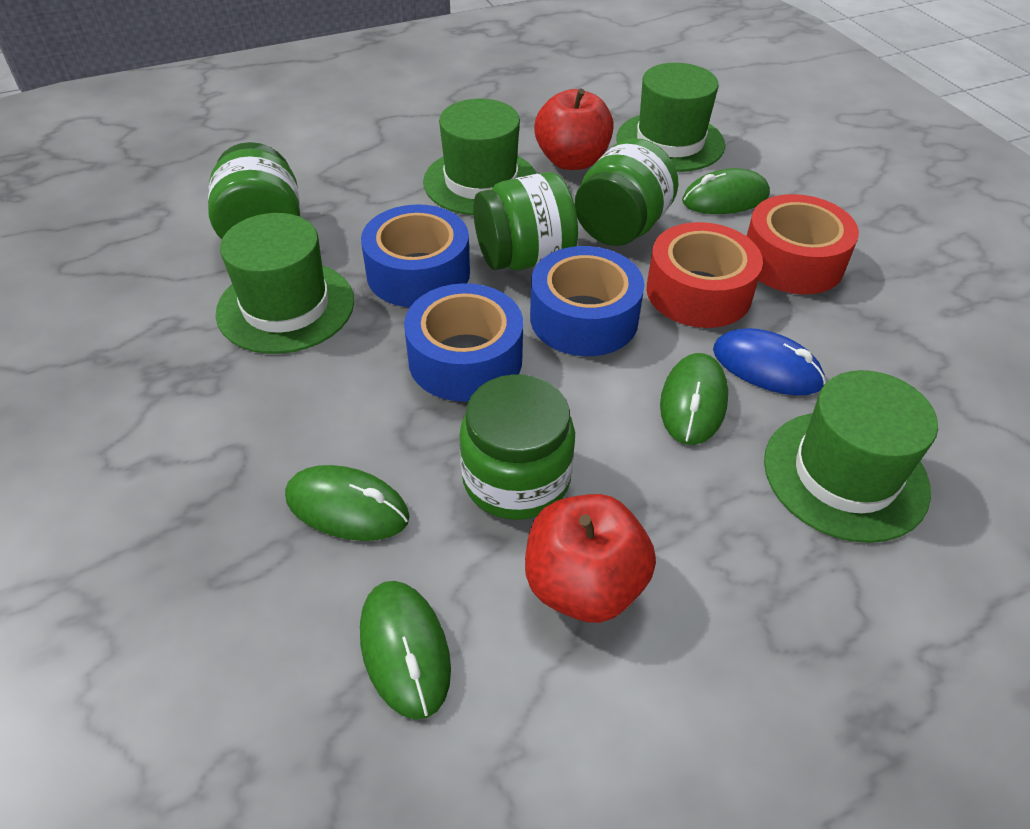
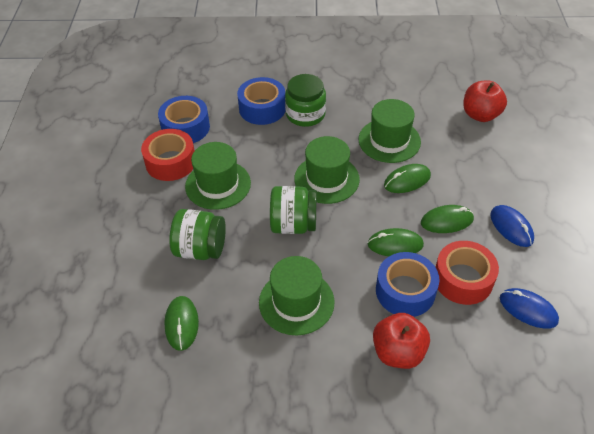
blue mouse: 1 -> 2
green jar: 4 -> 3

